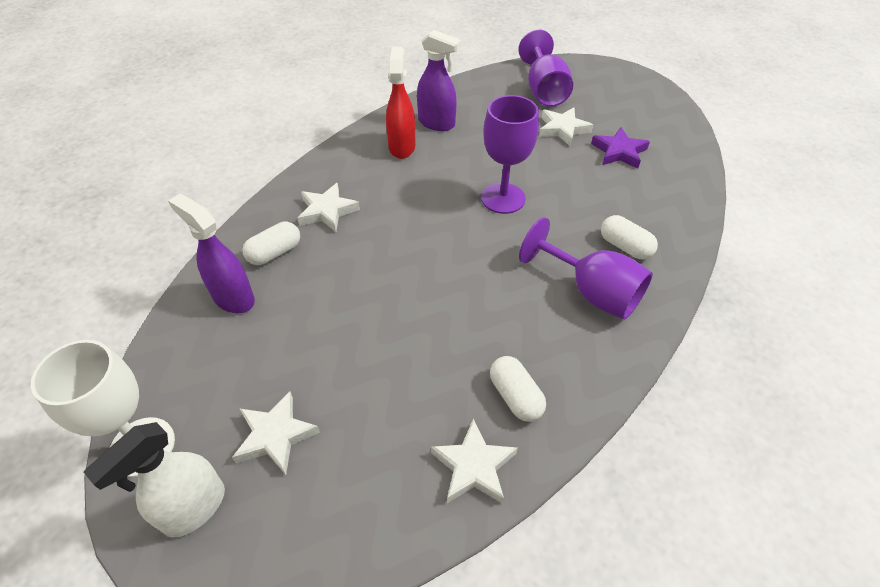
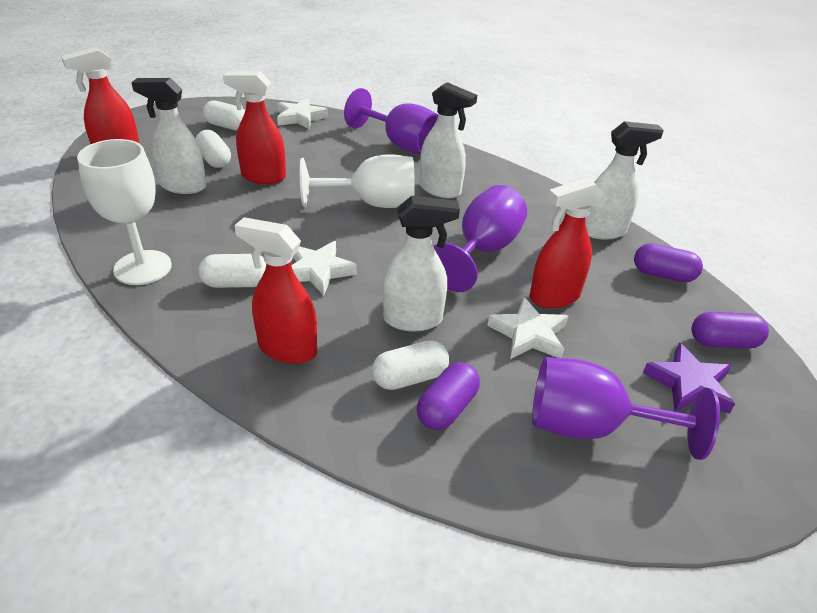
purple capsule: 0 -> 3
purple spray bottle: 2 -> 0
red spray bottle: 1 -> 4
white capsule: 3 -> 4
white goblet: 1 -> 2
white spray bottle: 1 -> 4
white star: 4 -> 3

